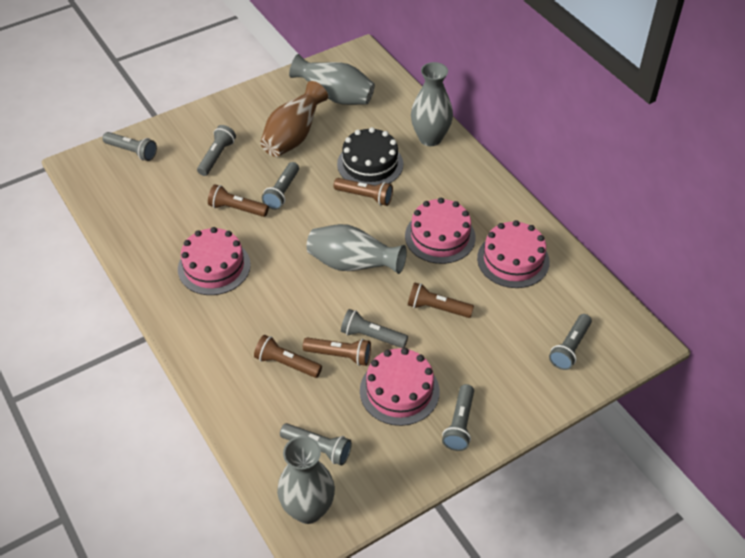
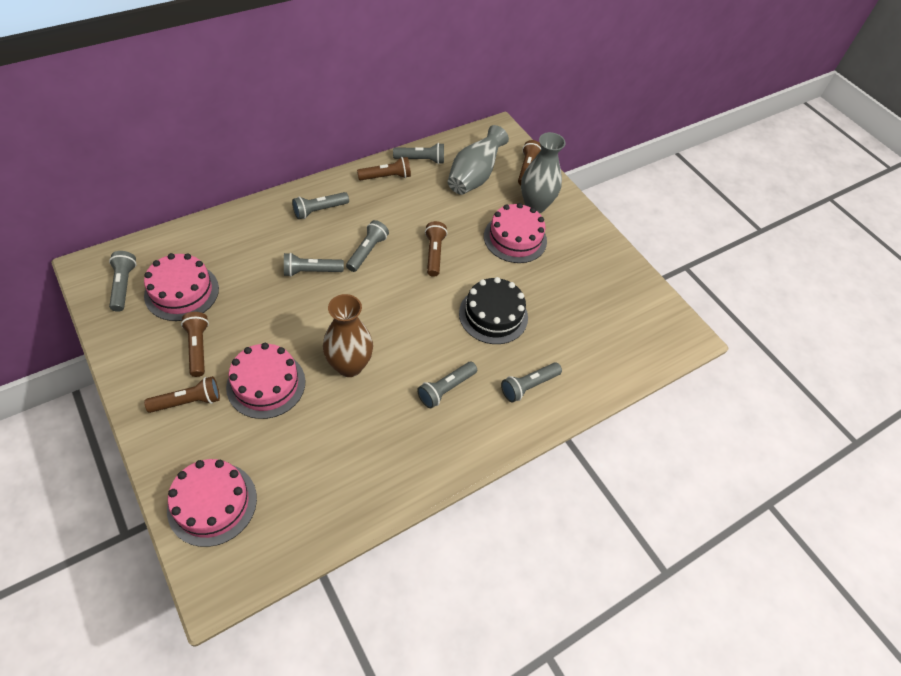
grey vase: 4 -> 2

